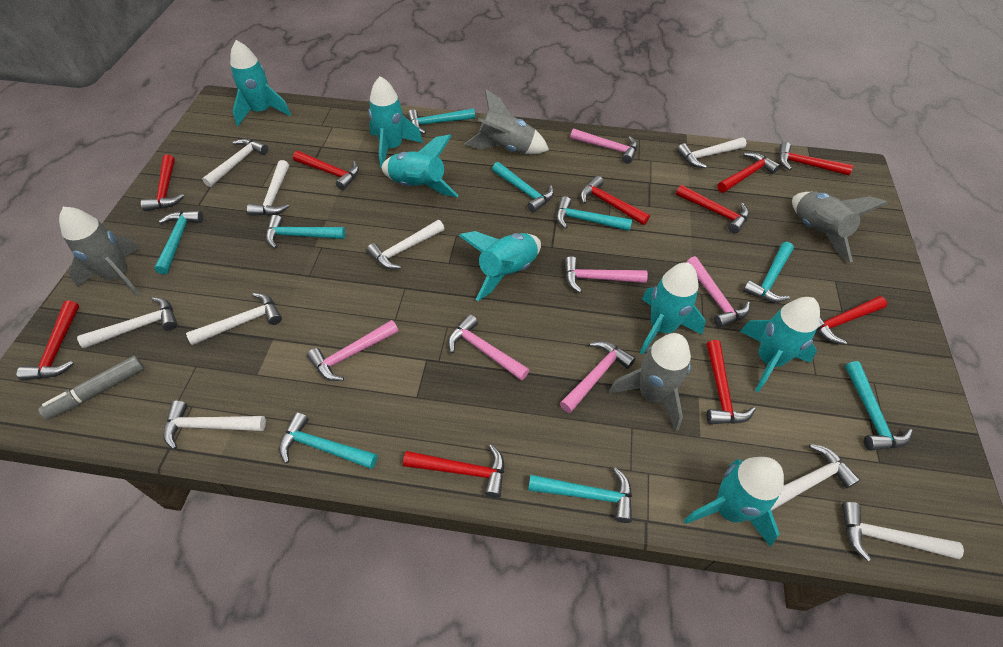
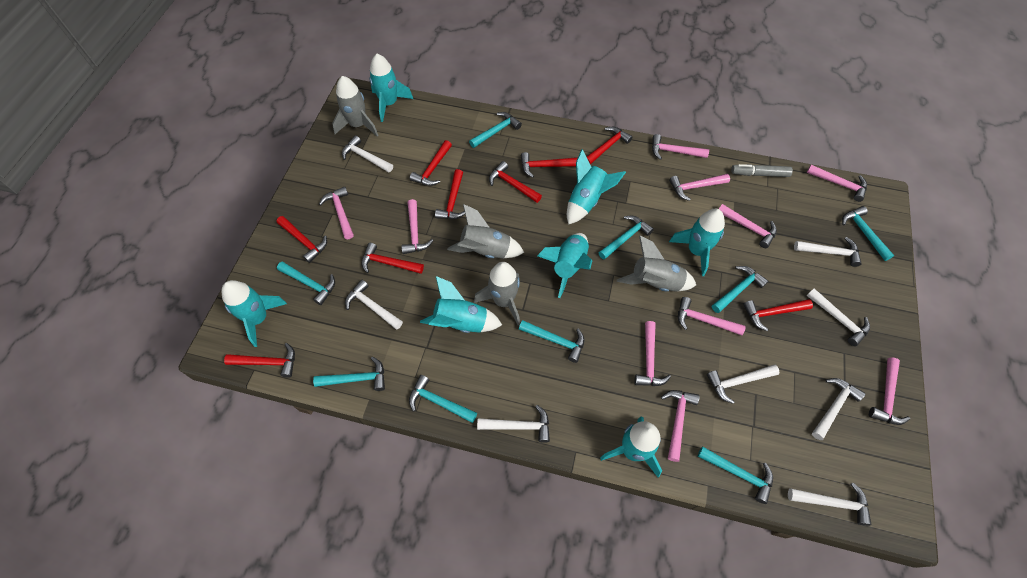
pink hammer: 6 -> 10
red hammer: 10 -> 9
white hammer: 9 -> 8

